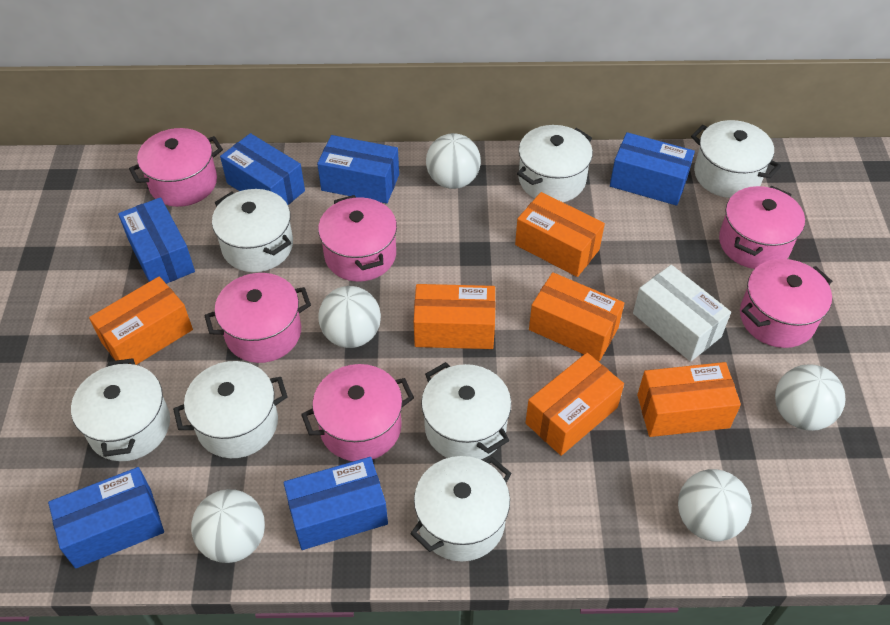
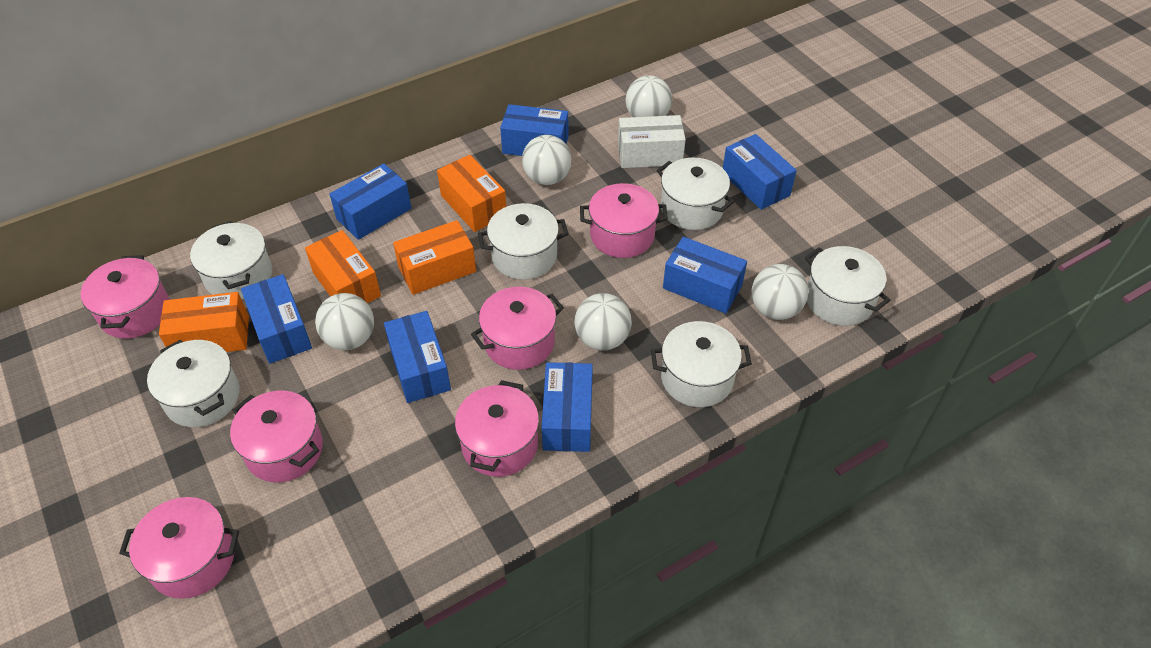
blue box: 6 -> 7
orange box: 6 -> 4
white pot: 7 -> 6

